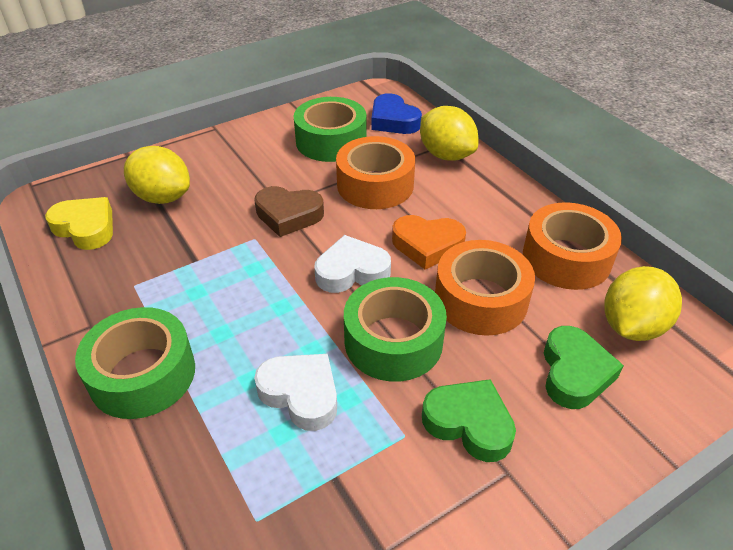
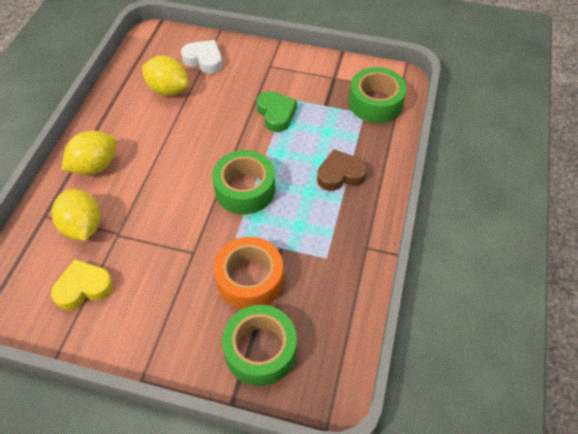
blue heart: 1 -> 0
green heart: 2 -> 1
orange heart: 1 -> 0
orange tape: 3 -> 1
white heart: 2 -> 1

